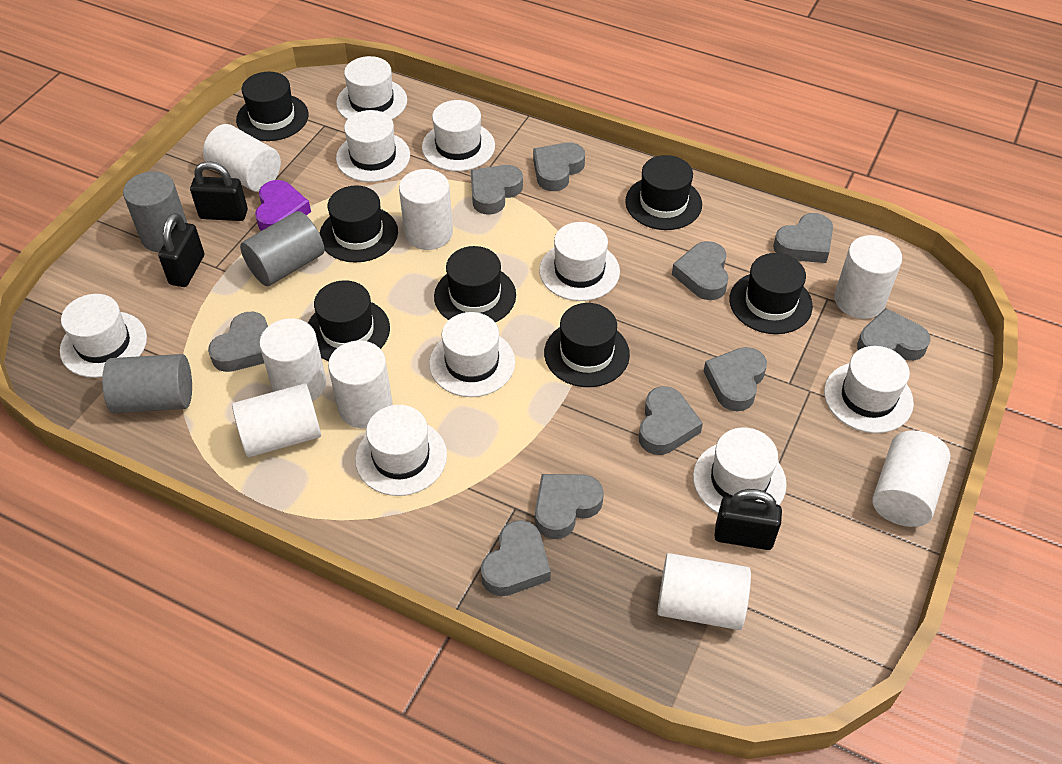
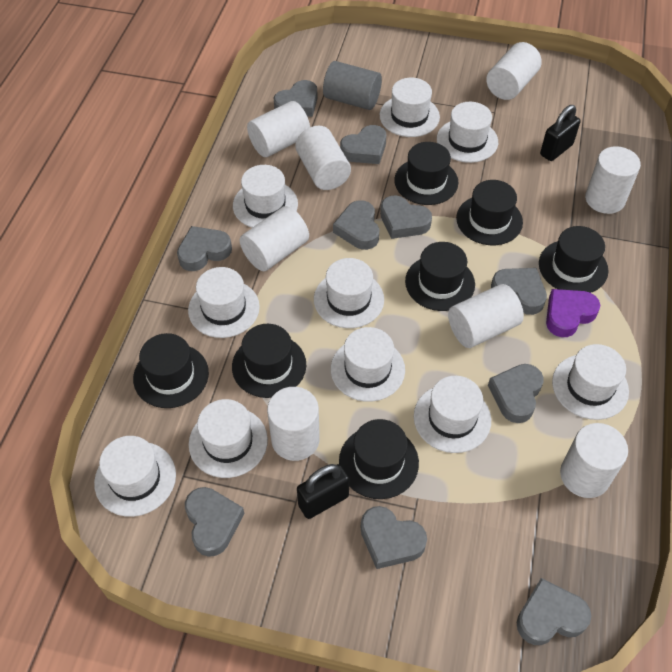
black padlock: 3 -> 2
grey cylinder: 3 -> 1
white hat: 9 -> 10

